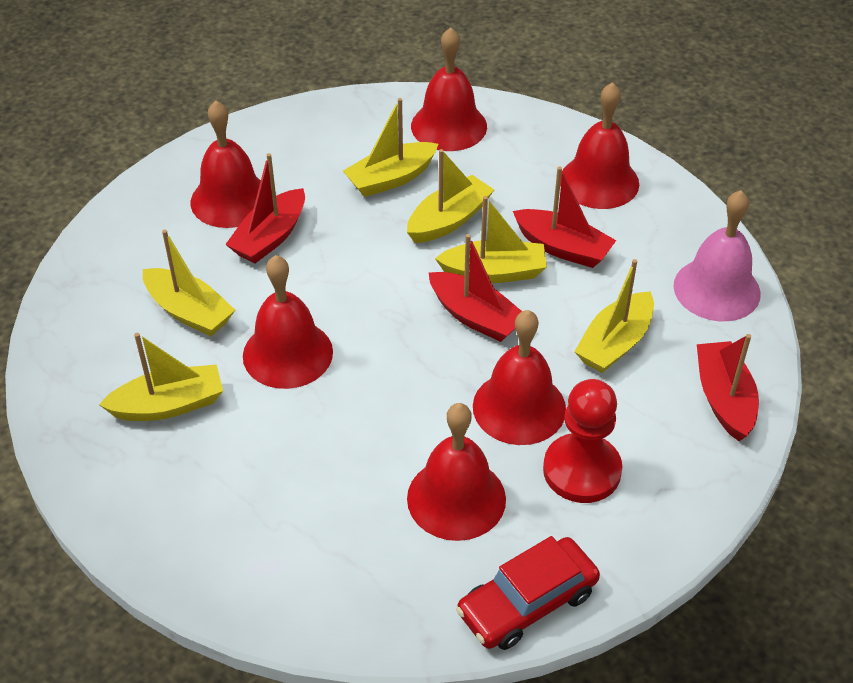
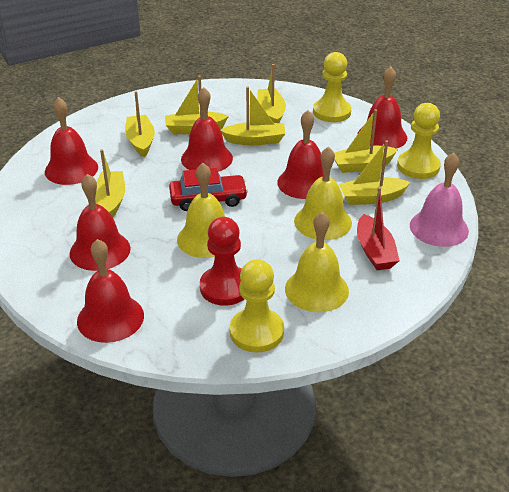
red boat: 4 -> 1
yellow bell: 0 -> 3
yellow boat: 6 -> 7
yellow pawn: 0 -> 3

